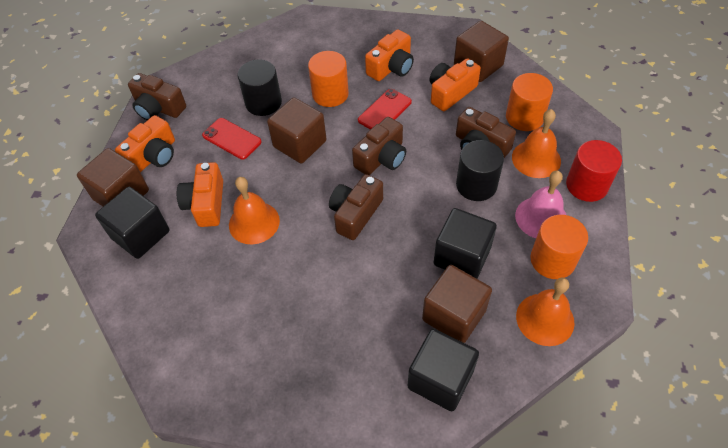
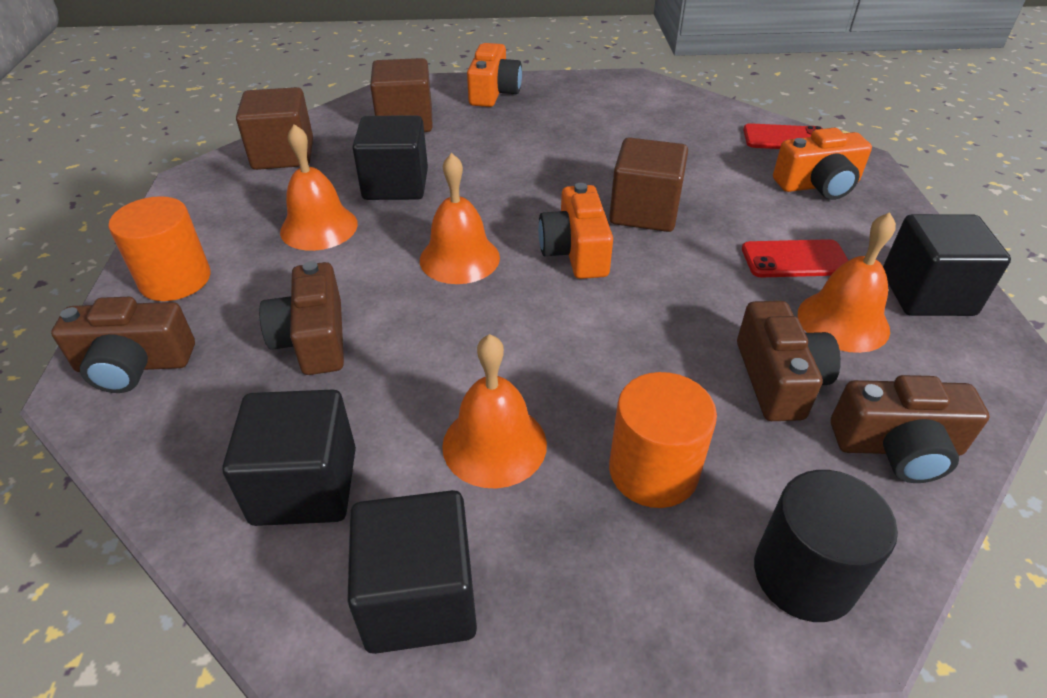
black cube: 3 -> 4
black cylinder: 2 -> 1
brown cube: 4 -> 3
orange bell: 3 -> 4
orange camera: 4 -> 3
orange cylinder: 3 -> 2
pink bell: 1 -> 0
red cylinder: 1 -> 0

